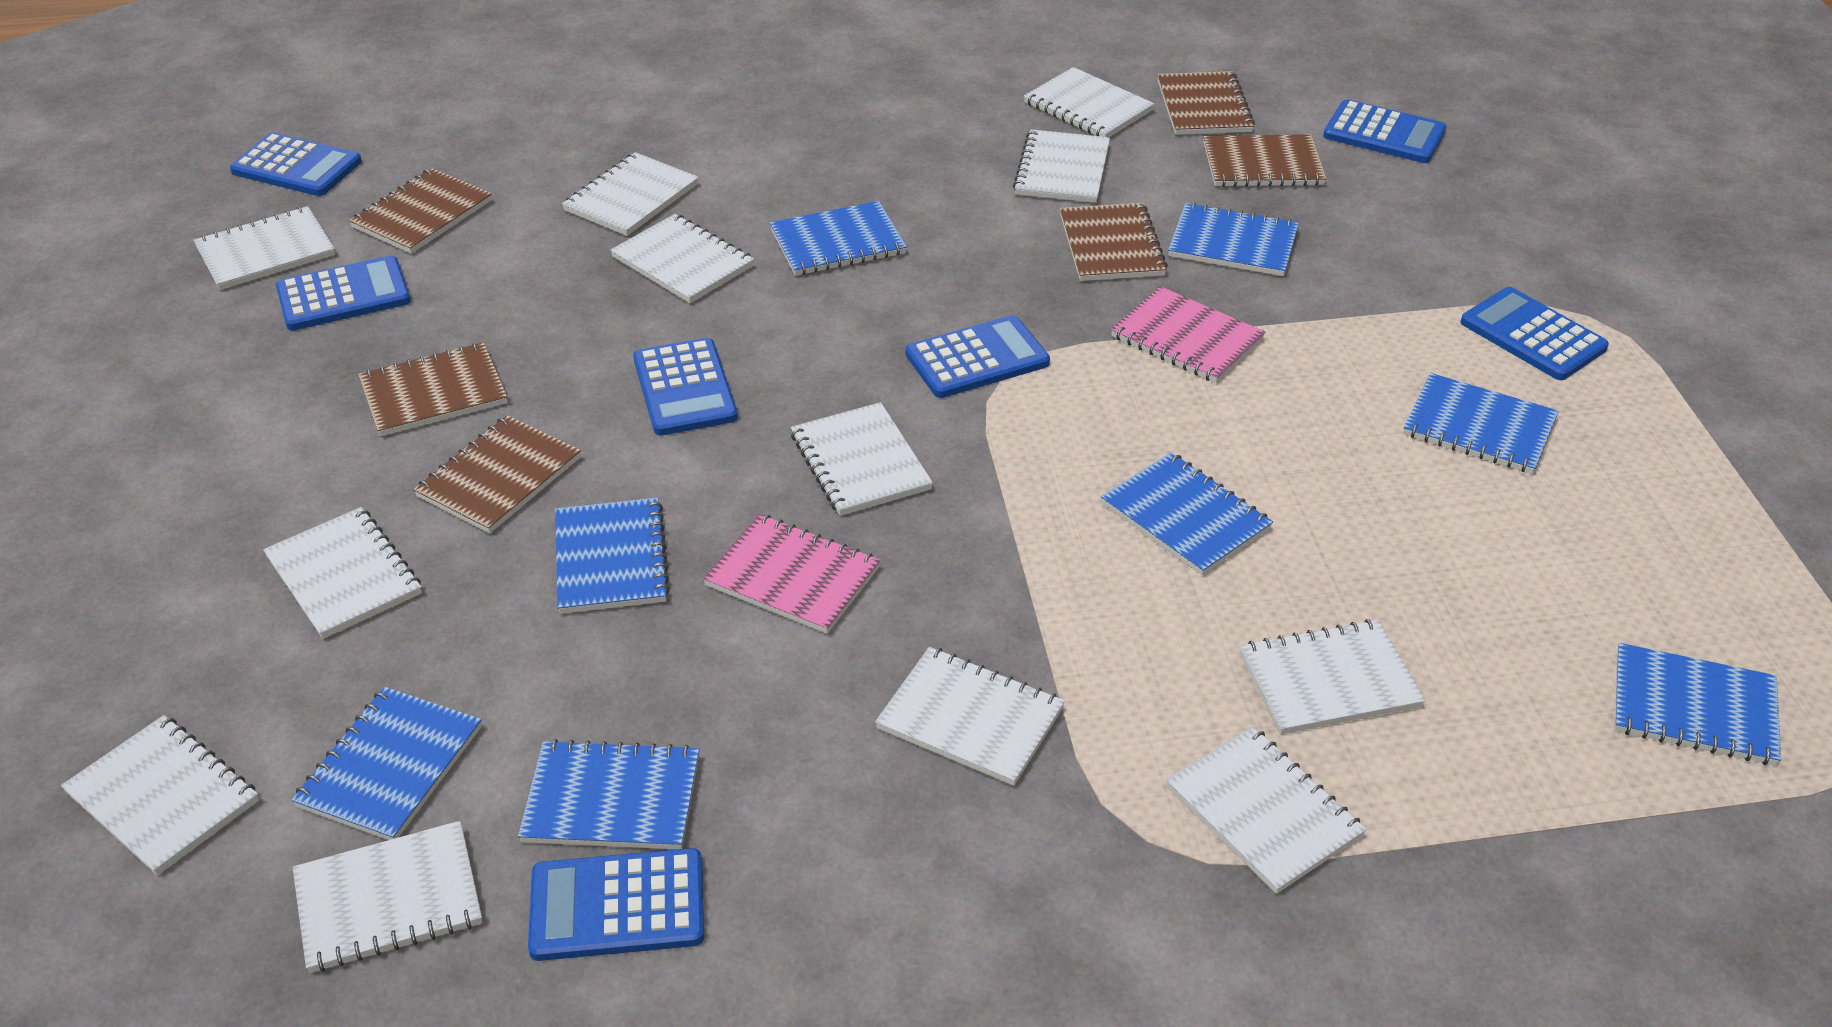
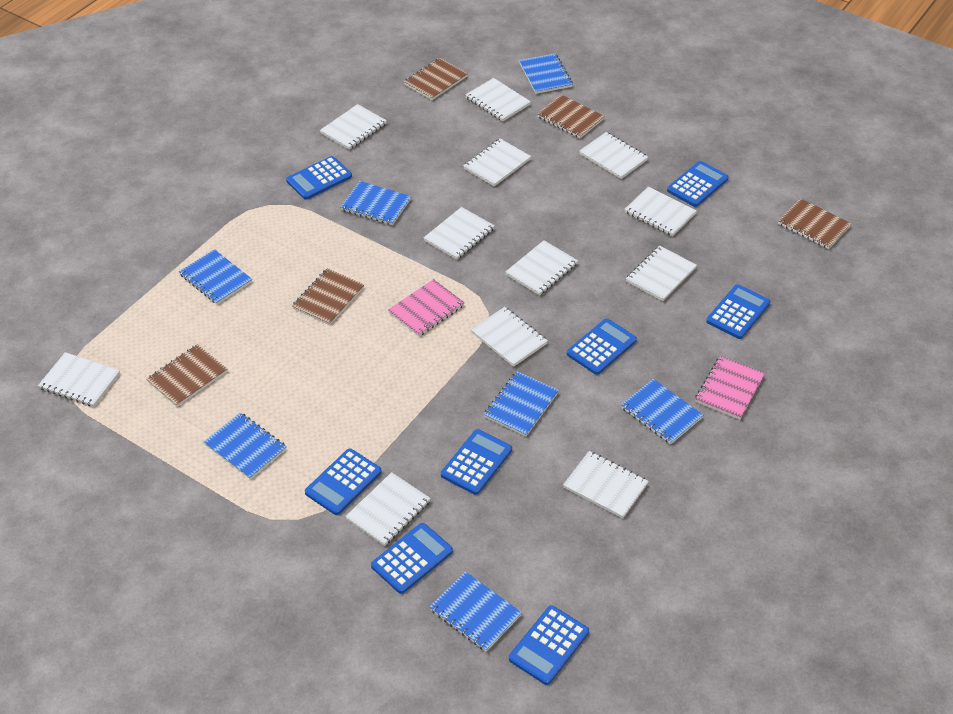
blue calculator: 7 -> 8
blue notebook: 8 -> 7
brown notebook: 6 -> 5

